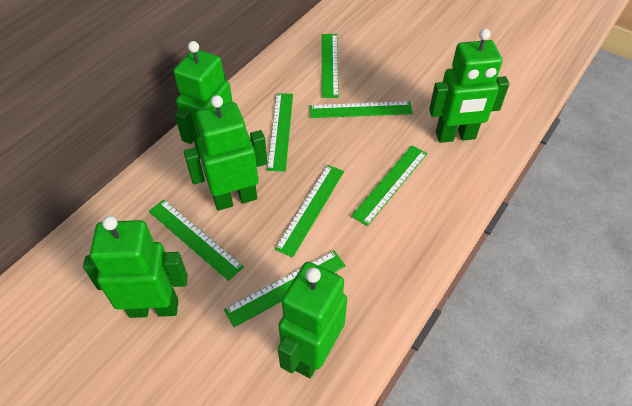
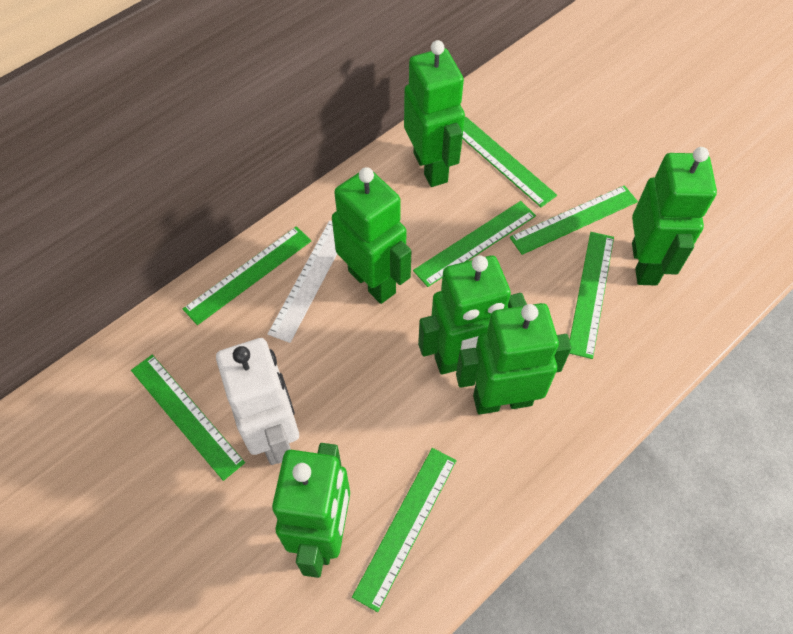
green robot: 5 -> 6
white robot: 0 -> 1
white ruler: 0 -> 1

